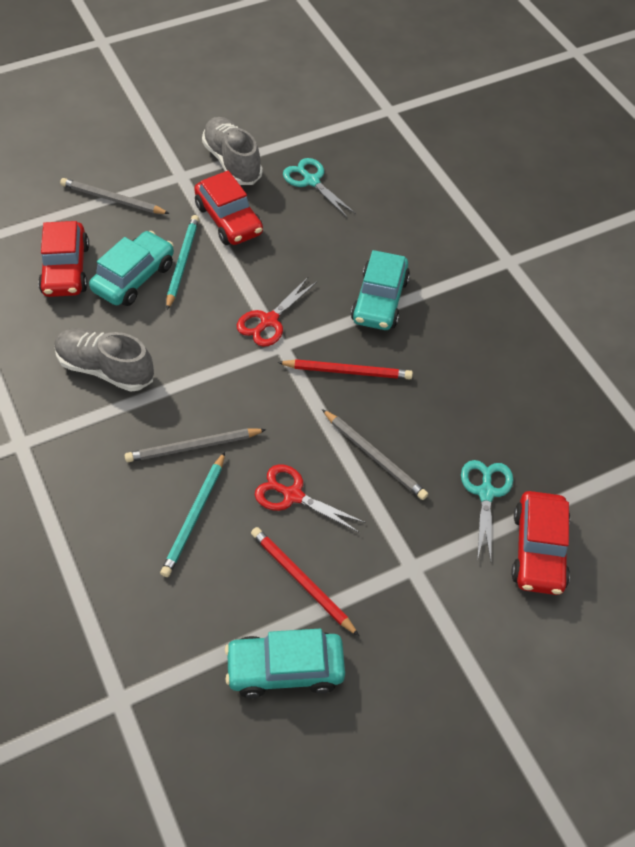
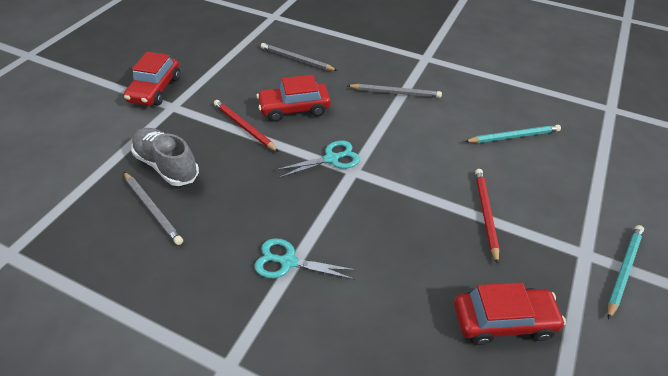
grey shoe: 2 -> 1
red scissors: 2 -> 0
turquoise car: 3 -> 0

